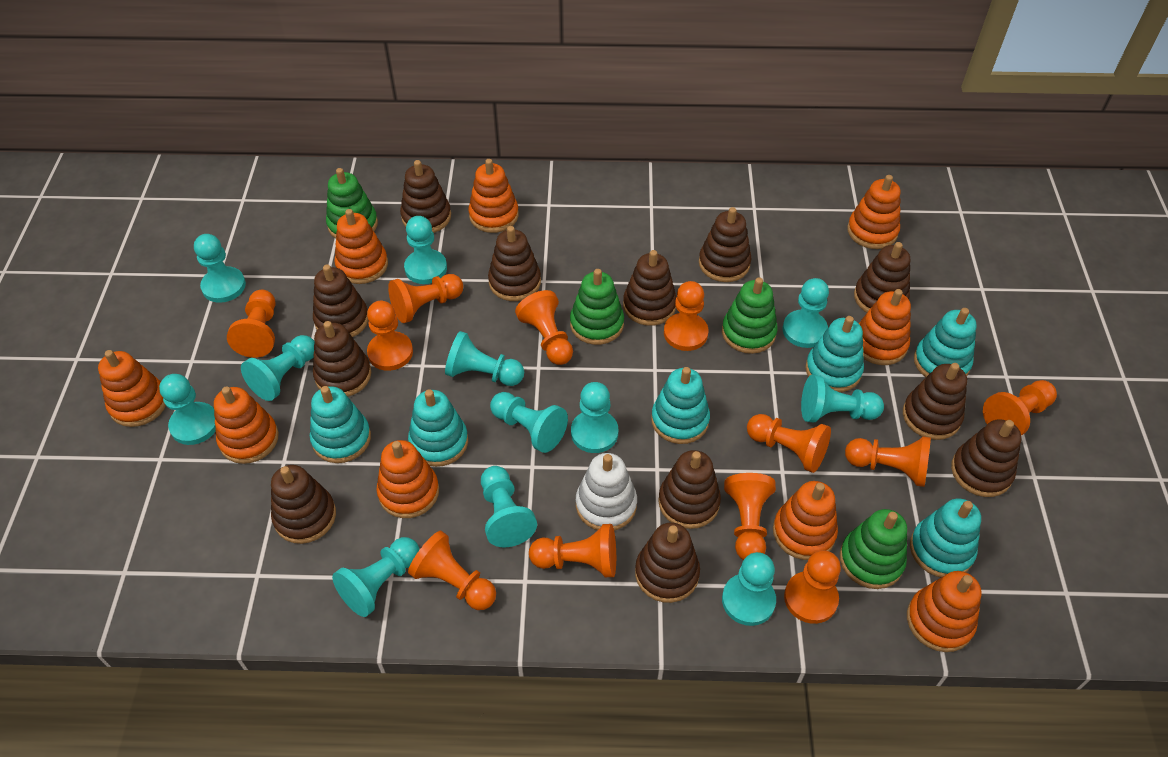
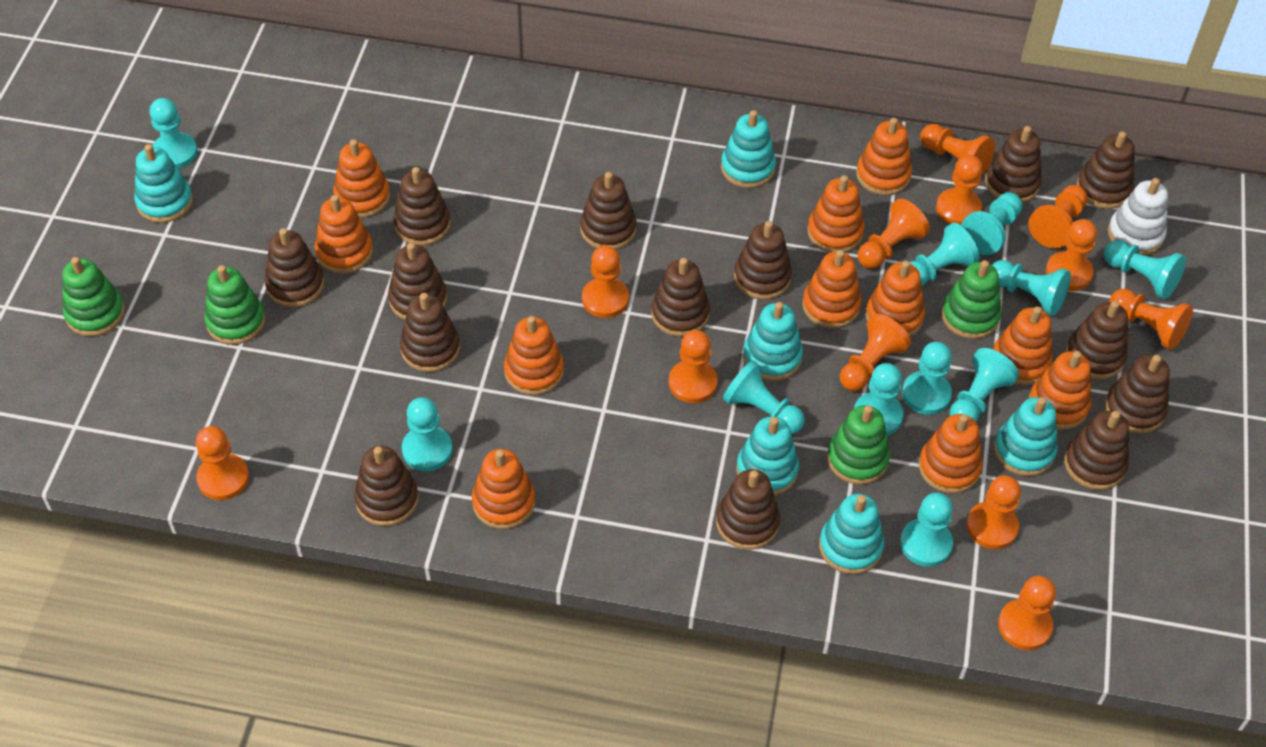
brown stacking toy: 12 -> 14
orange stacking toy: 9 -> 11
turquoise pawn: 12 -> 11

